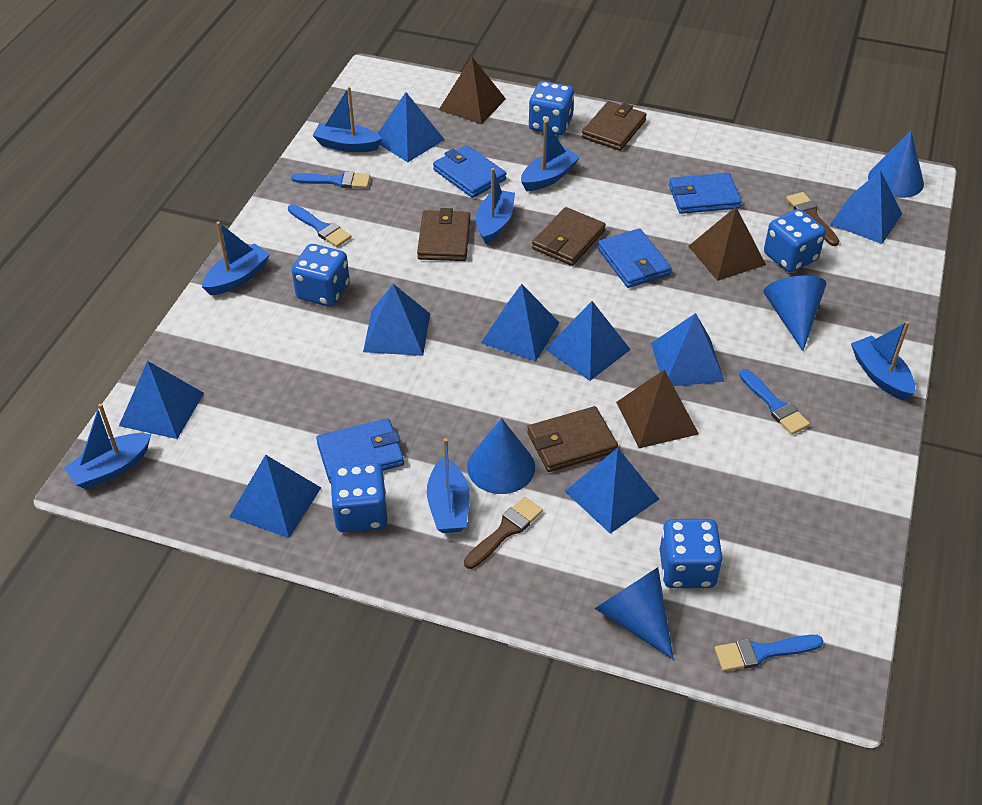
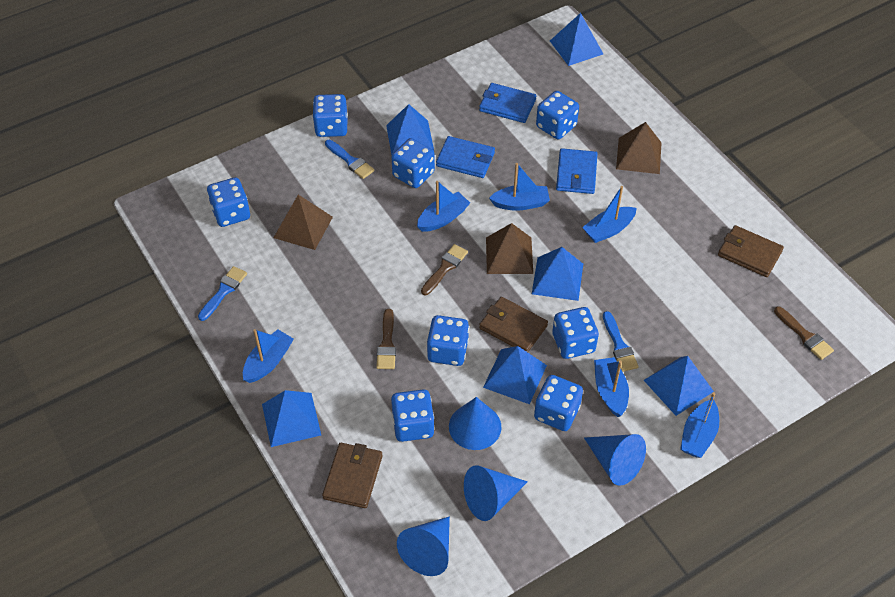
blue boat: 7 -> 6
blue brush: 4 -> 3
blue dice: 5 -> 8
blue pyramid: 9 -> 6
blue wallet: 4 -> 3
brown brush: 2 -> 3
brown wallet: 4 -> 3

